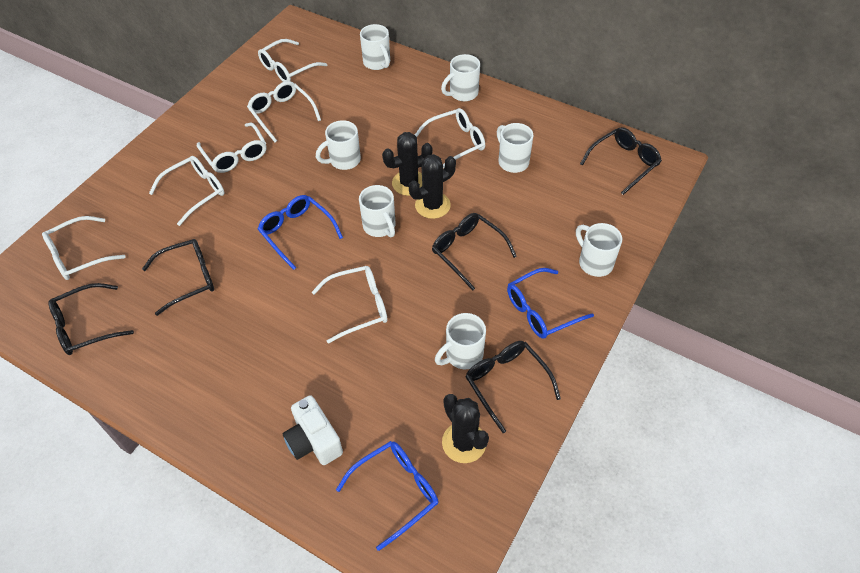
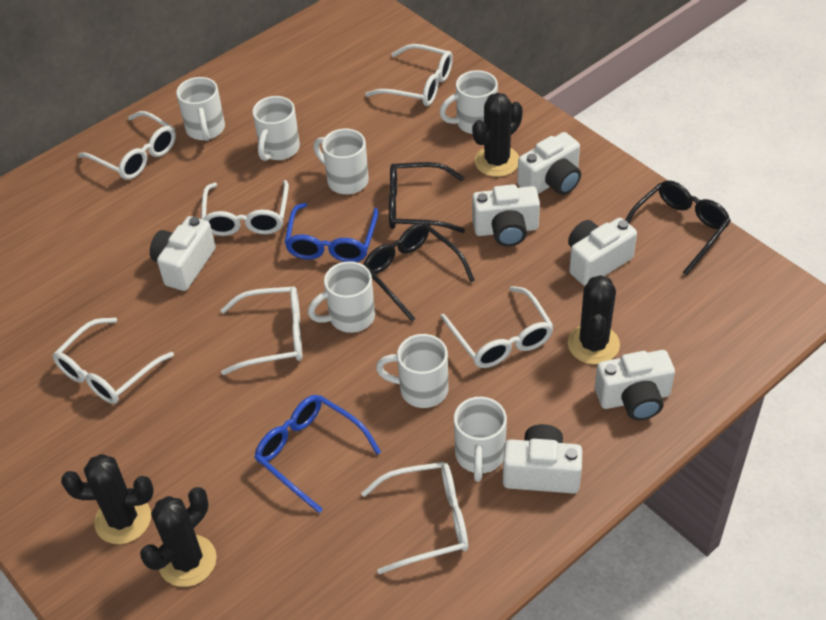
black cactus: 3 -> 4
black glasses: 5 -> 3
blue glasses: 3 -> 2
white camera: 1 -> 6

